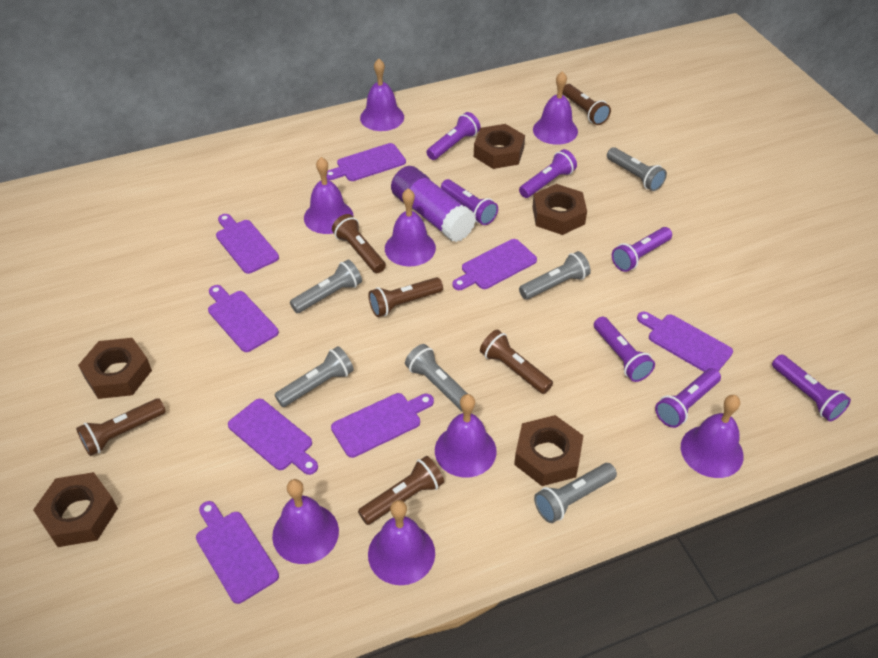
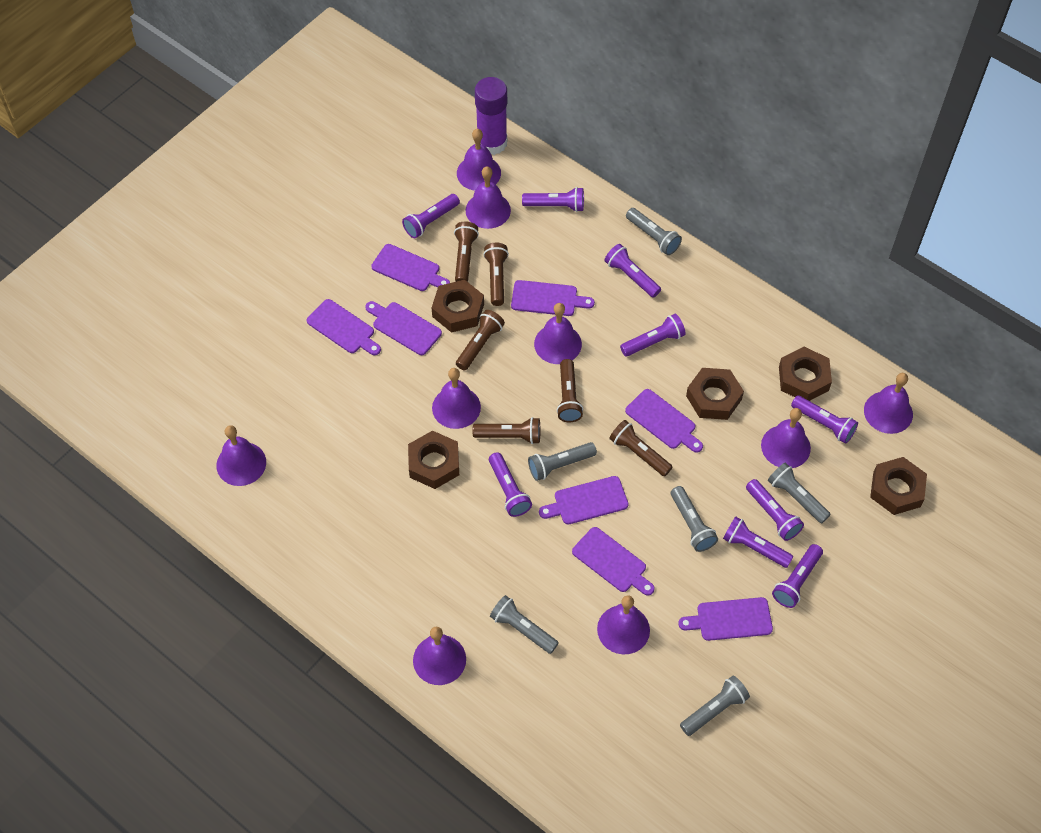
purple bell: 8 -> 9
purple flashlight: 7 -> 9

